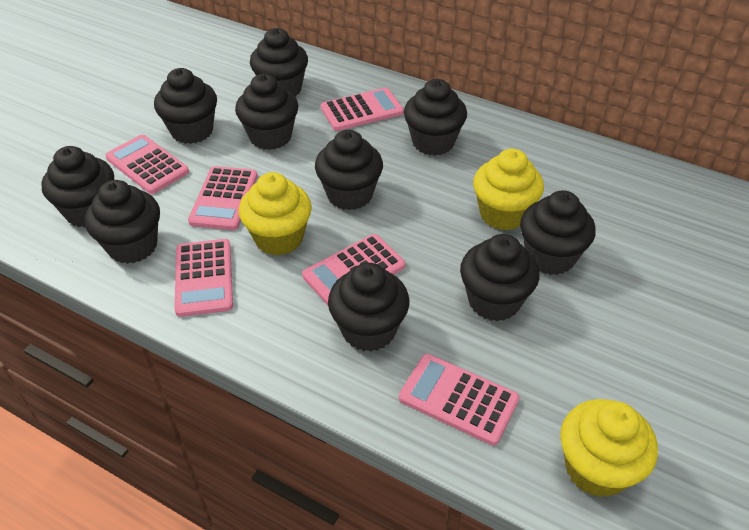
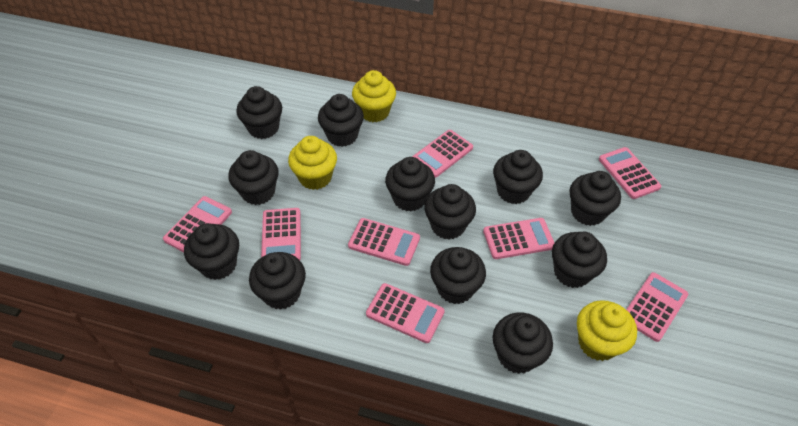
black cupcake: 10 -> 12
pink calculator: 6 -> 8

